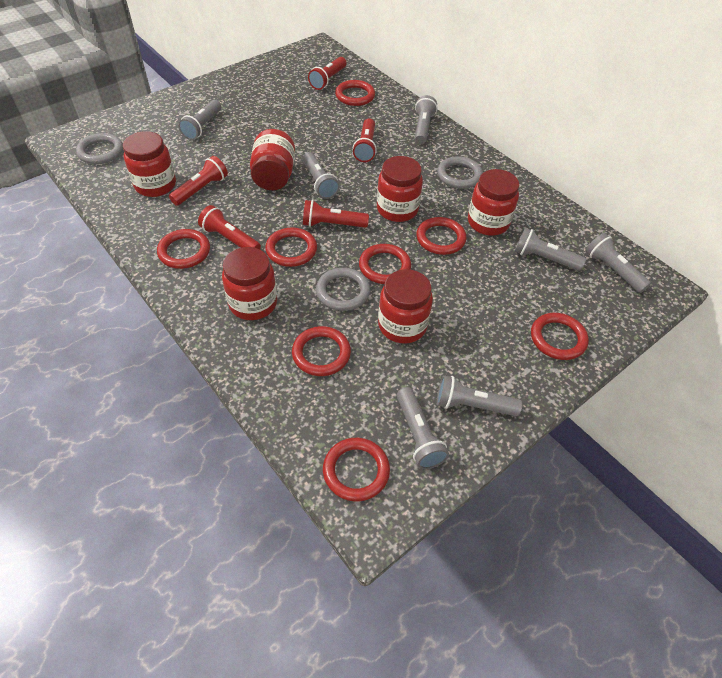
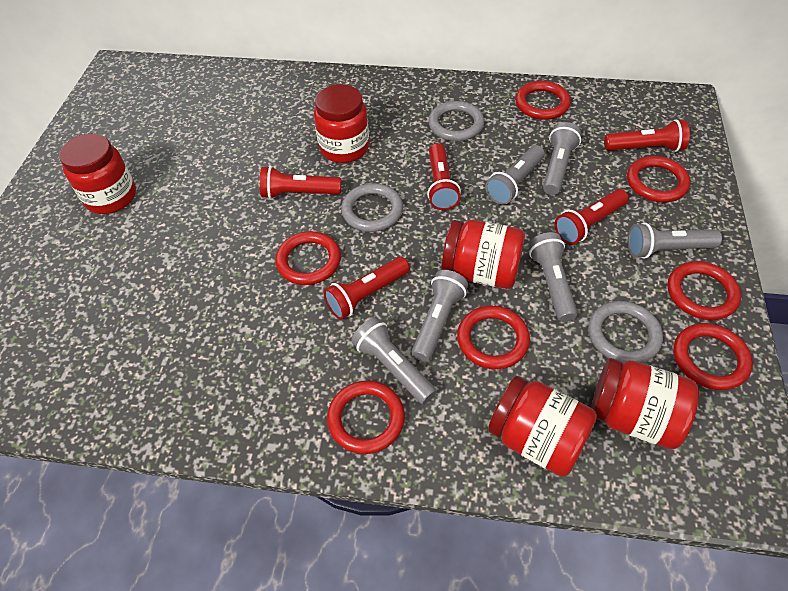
grey flashlight: 7 -> 6
red jar: 6 -> 5
red ring: 8 -> 7

